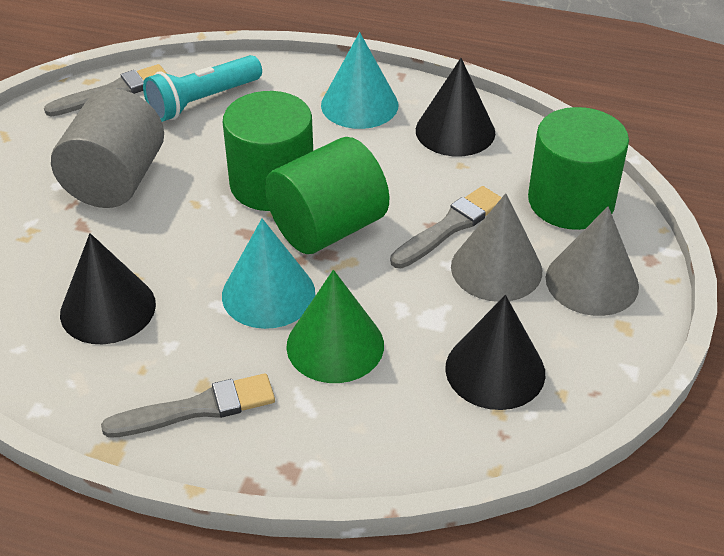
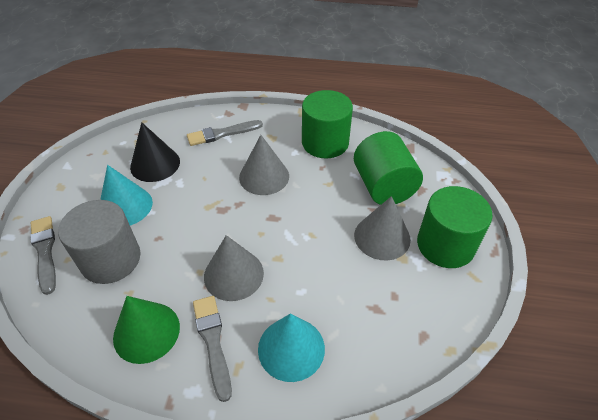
black cone: 3 -> 1
grey cone: 2 -> 3
turquoise flashlight: 1 -> 0

